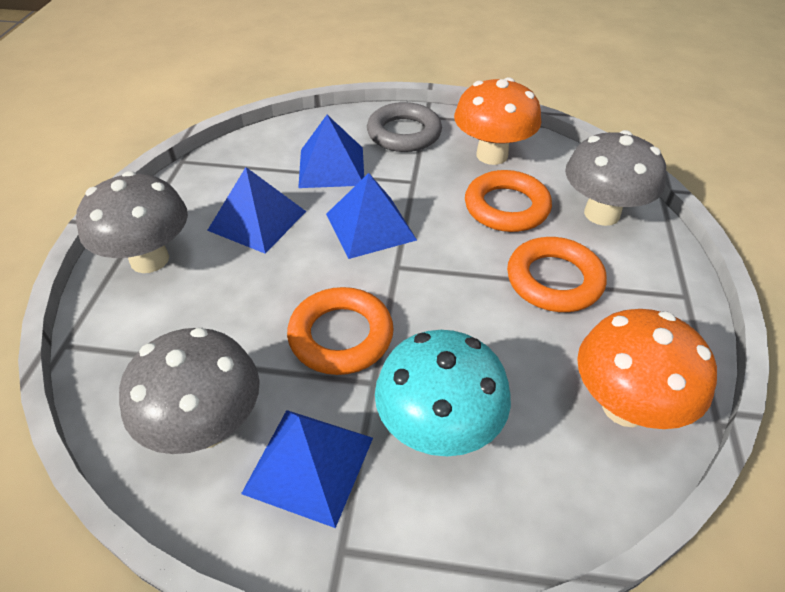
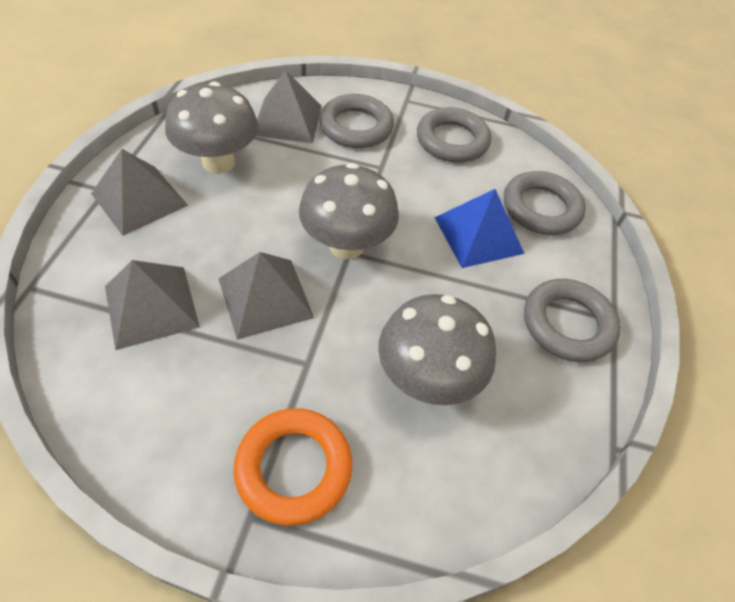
blue pyramid: 4 -> 1
grey pyramid: 0 -> 4
grey ring: 1 -> 4
orange mushroom: 2 -> 0
orange ring: 3 -> 1
turquoise mushroom: 1 -> 0

